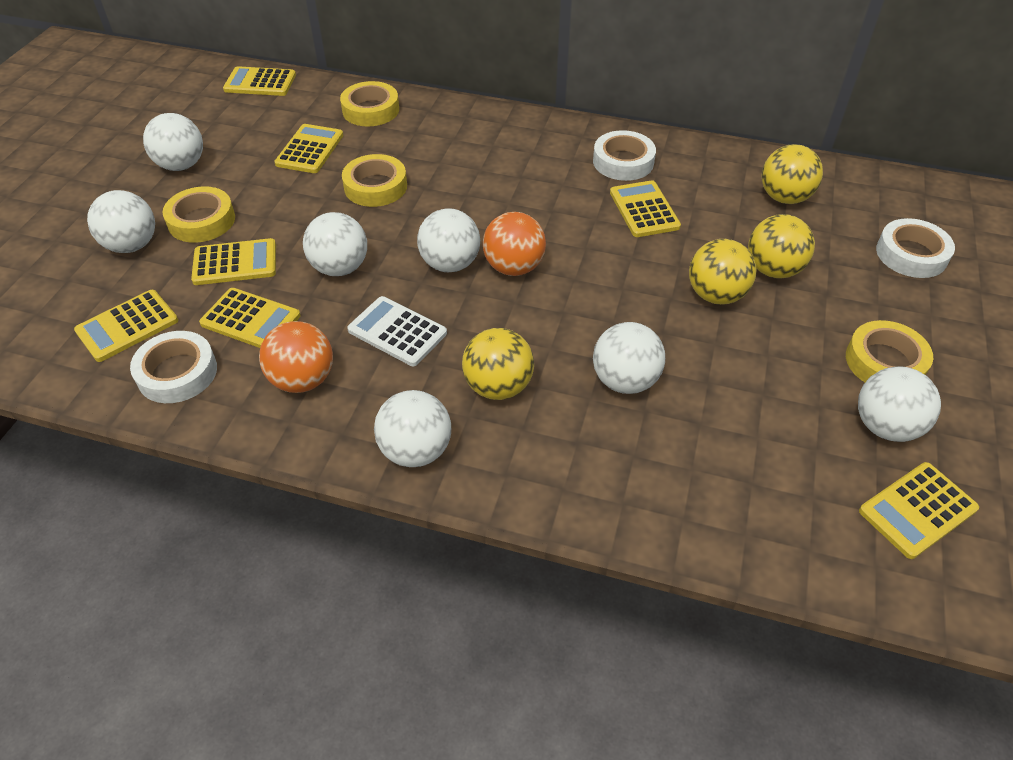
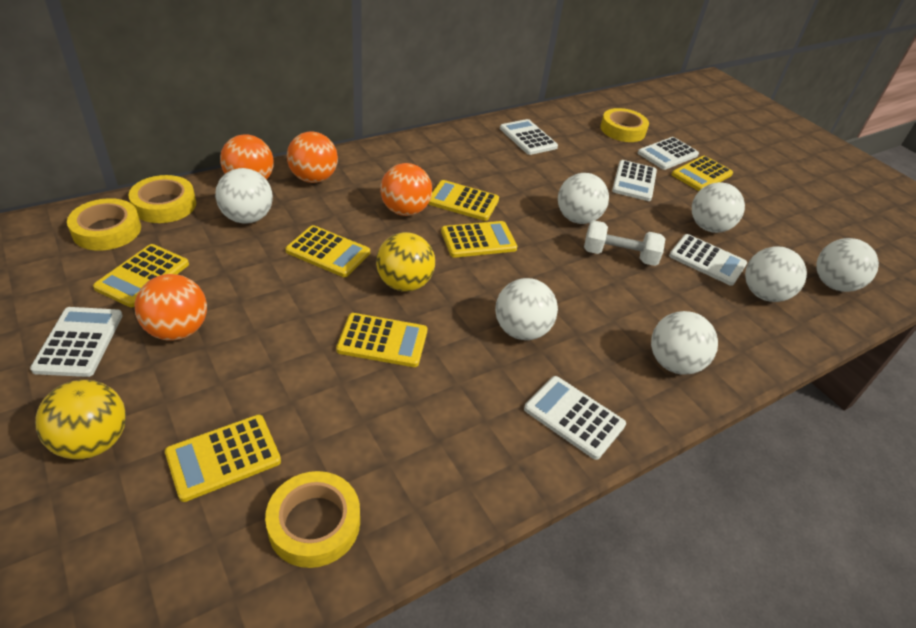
orange ball: 2 -> 4
white calculator: 1 -> 6
white dumbbell: 0 -> 1
white tape: 3 -> 0
yellow ball: 4 -> 2

